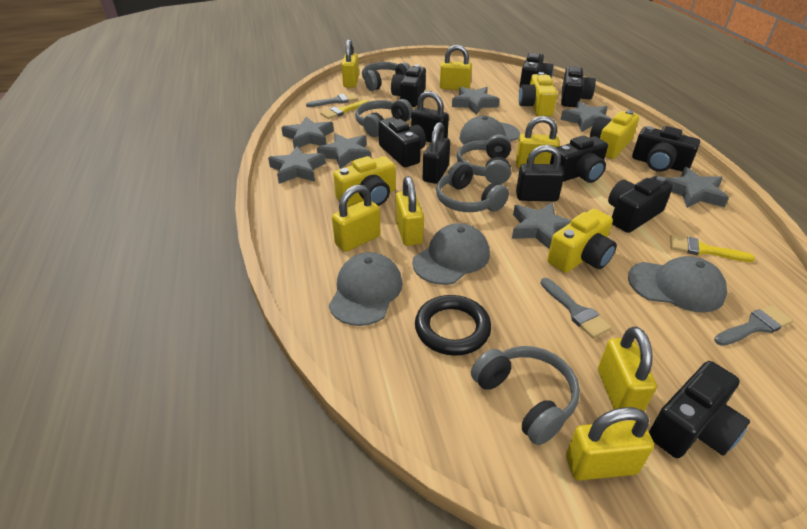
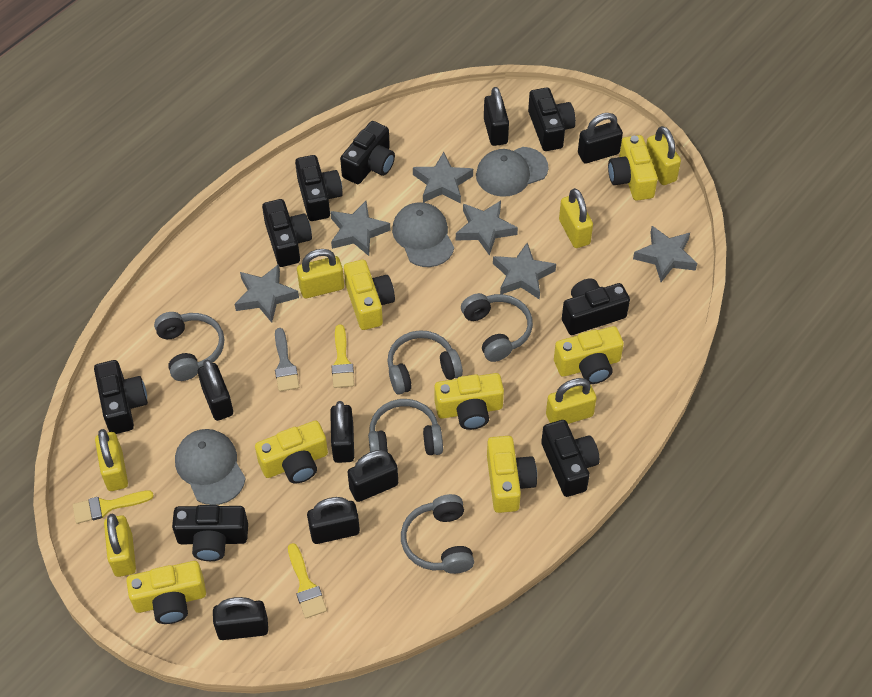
black padlock: 3 -> 7
black ring: 1 -> 0
grey brush: 3 -> 1
grey cap: 4 -> 3
grey star: 7 -> 6
yellow brush: 2 -> 3
yellow camera: 4 -> 7
yellow padlock: 7 -> 6

